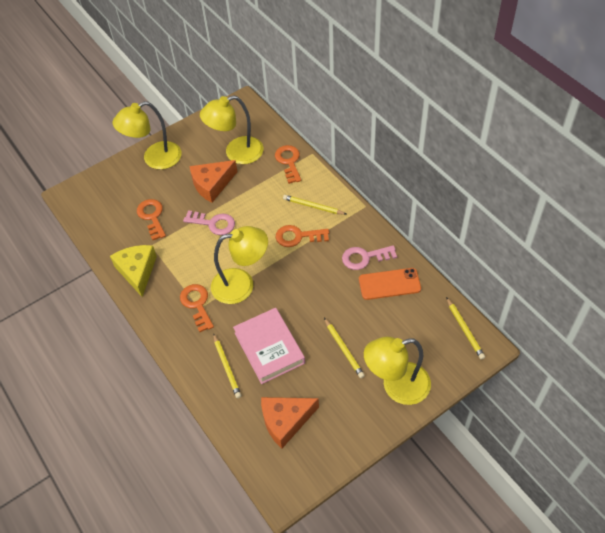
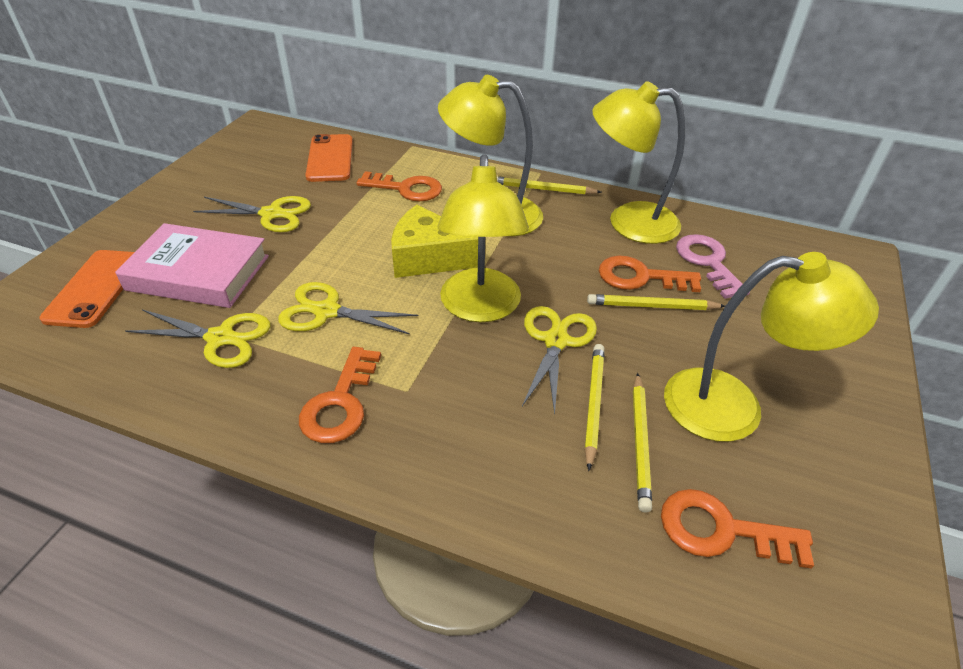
orange cheese: 2 -> 0
orange phone: 1 -> 2
pink key: 2 -> 1
yellow scissors: 0 -> 4

